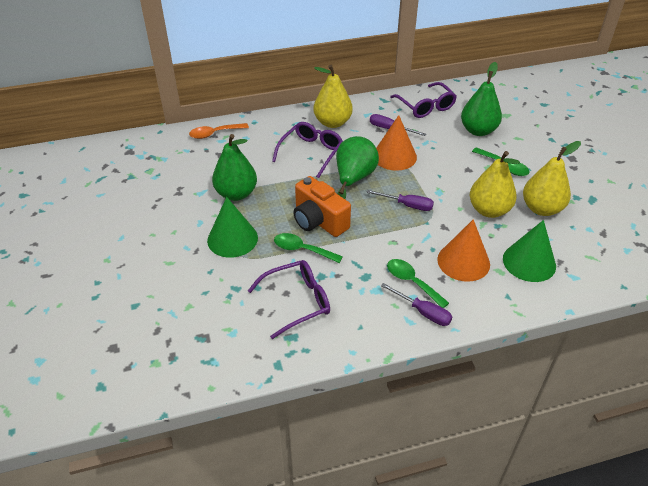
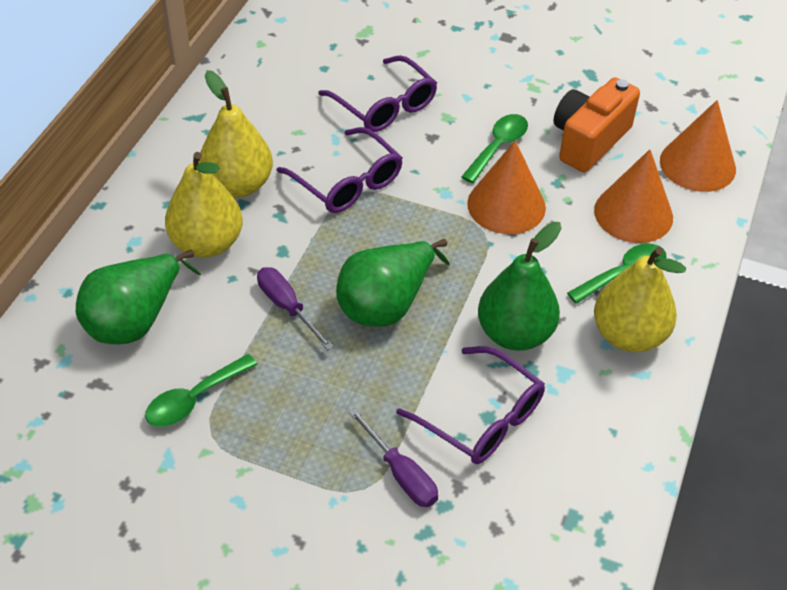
green cone: 2 -> 0
orange cone: 2 -> 3
orange spoon: 1 -> 0
purple screwdriver: 3 -> 2

